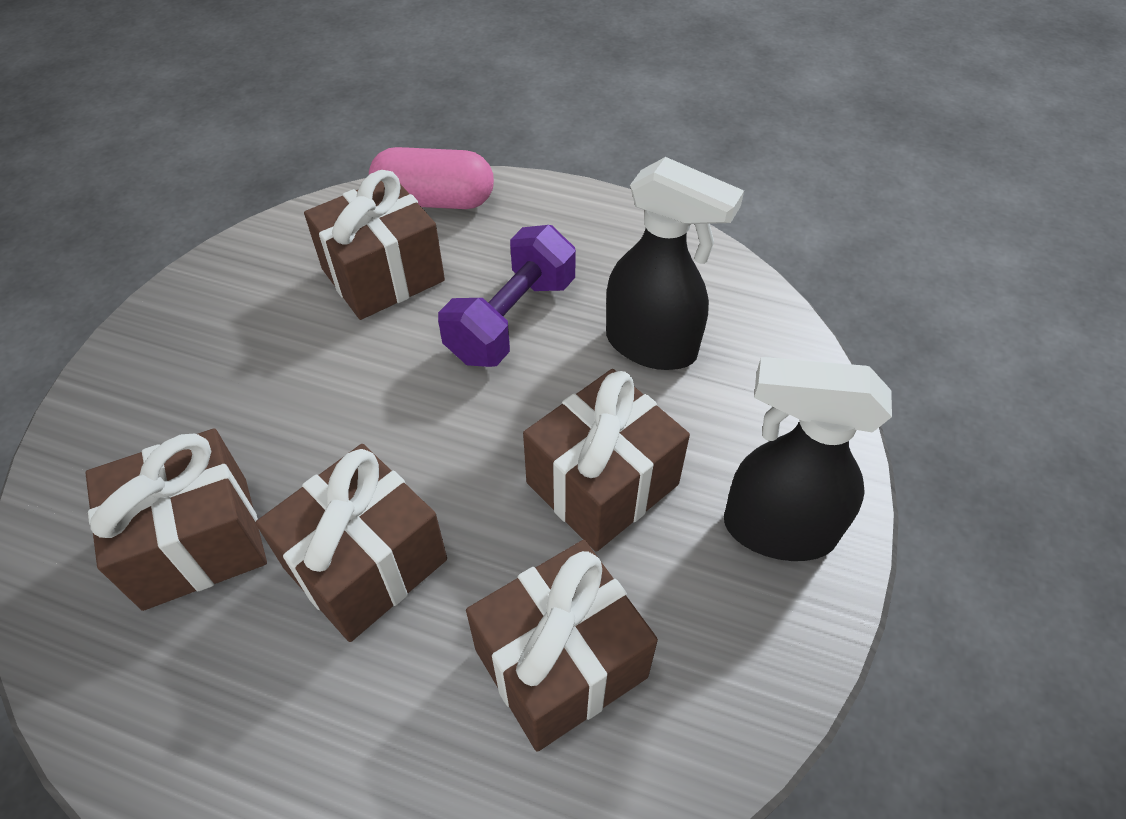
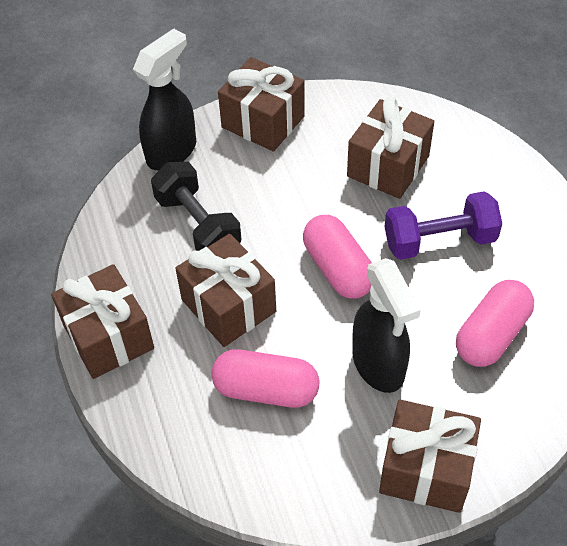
black dumbbell: 0 -> 1
pink capsule: 1 -> 3

